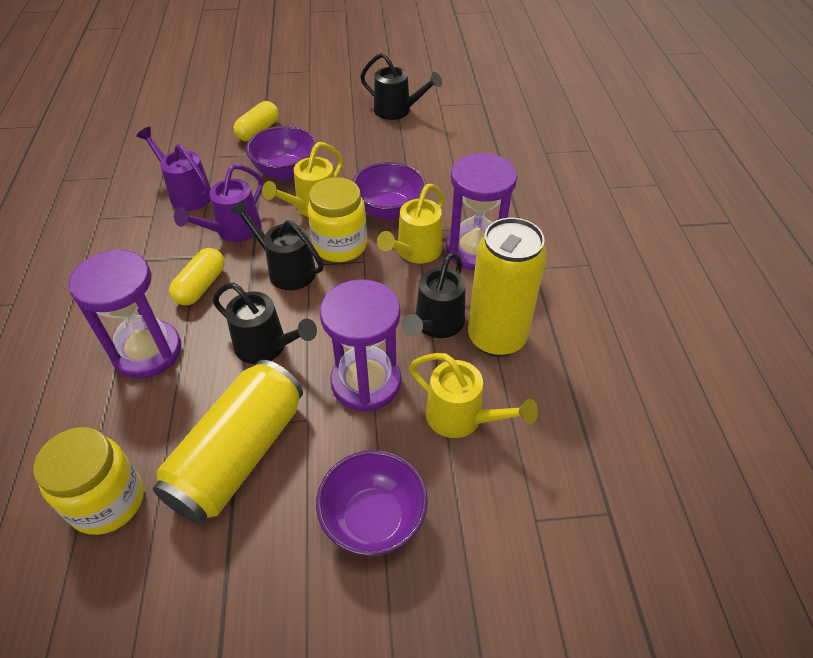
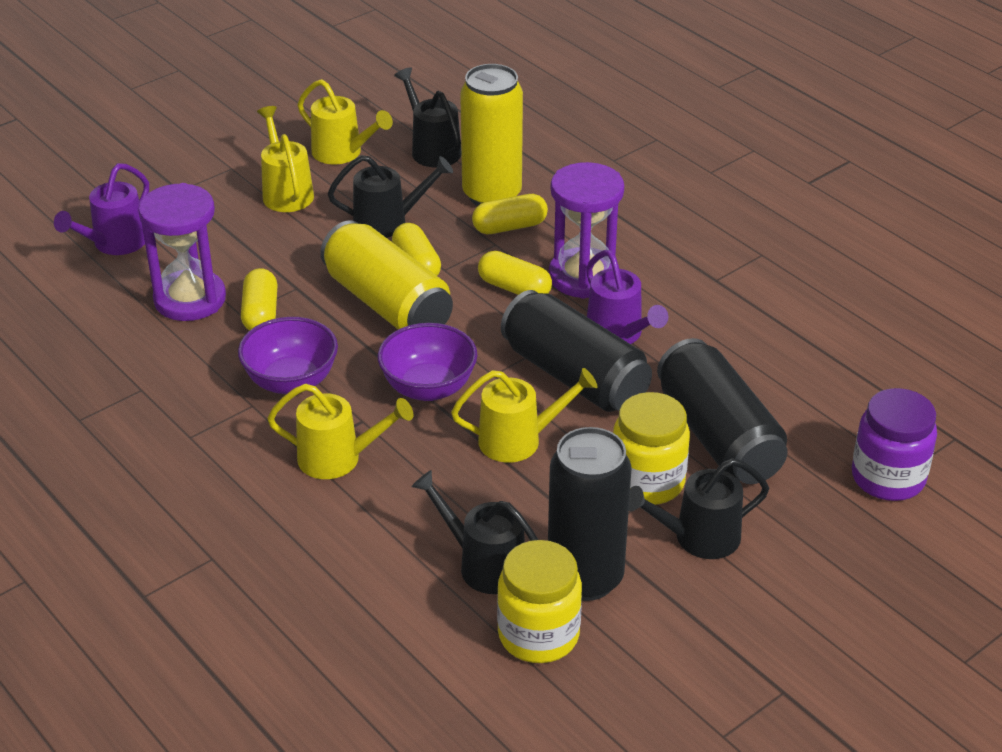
black can: 0 -> 3
purple bowl: 3 -> 2
purple hourglass: 3 -> 2
purple jar: 0 -> 1
yellow capsule: 2 -> 4
yellow watering can: 3 -> 4

